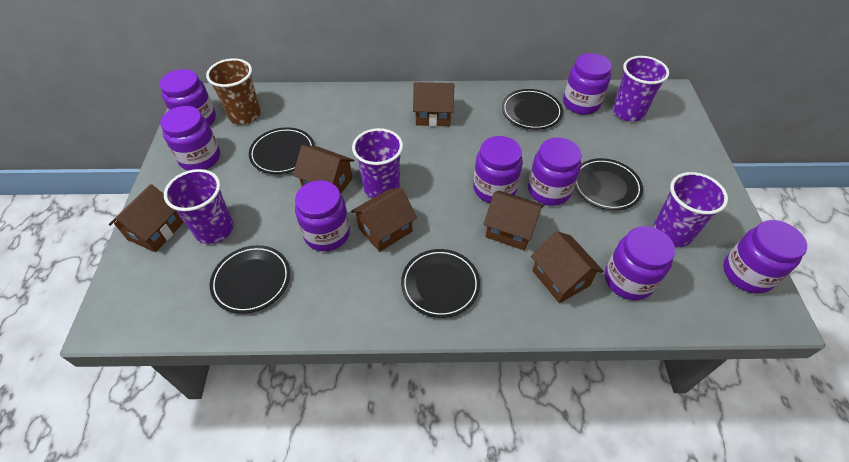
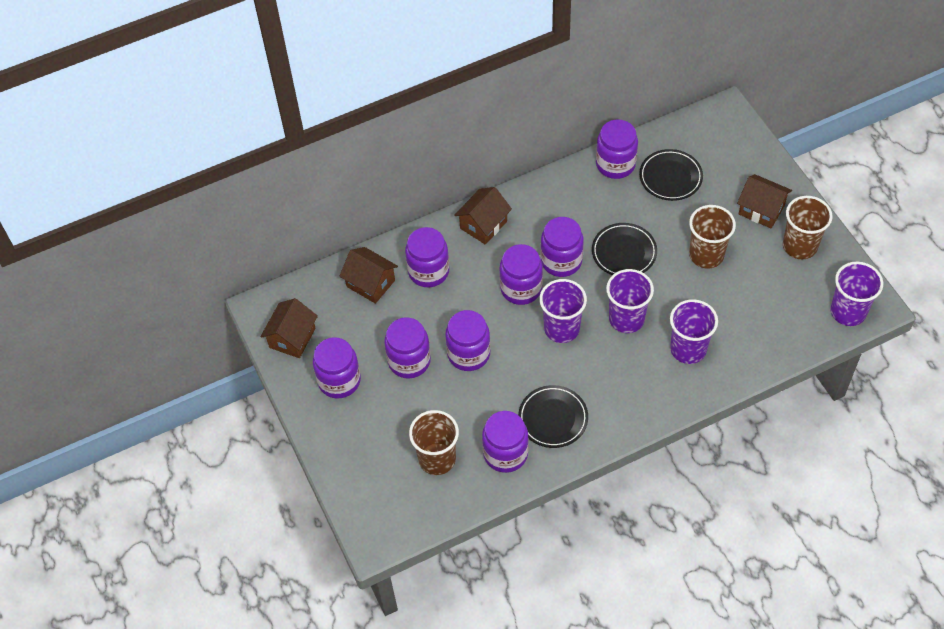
black plate: 5 -> 3
brown cup: 1 -> 3
brown house: 6 -> 4

